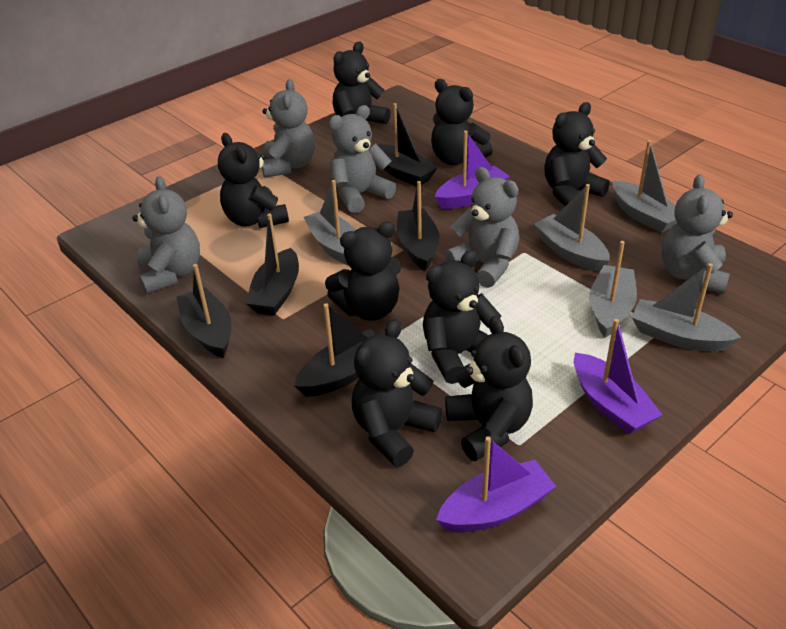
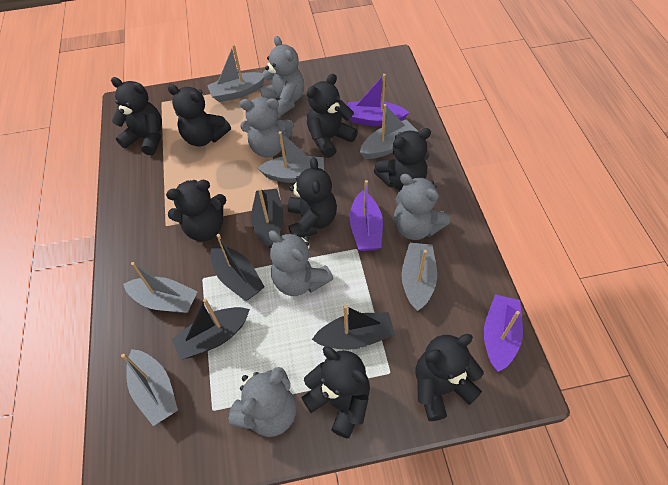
black boat: 5 -> 4
grey boat: 5 -> 6

